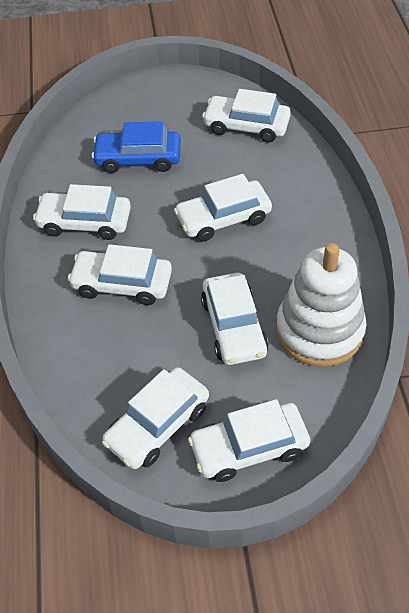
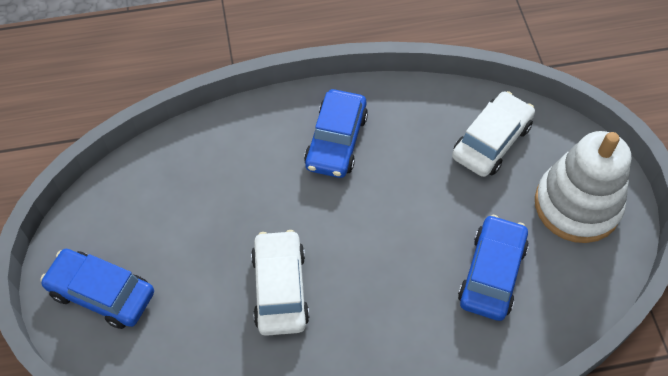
blue car: 1 -> 3
white car: 7 -> 2

